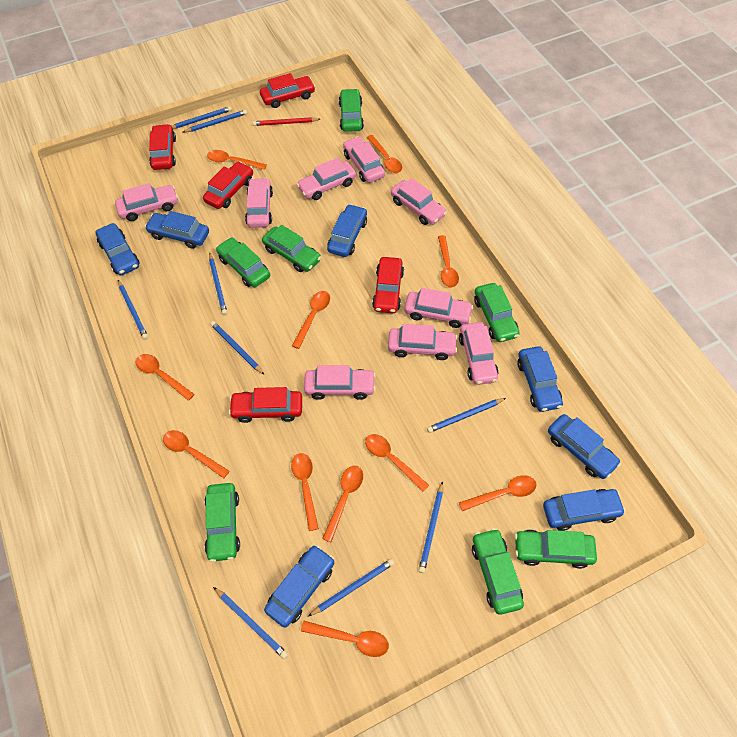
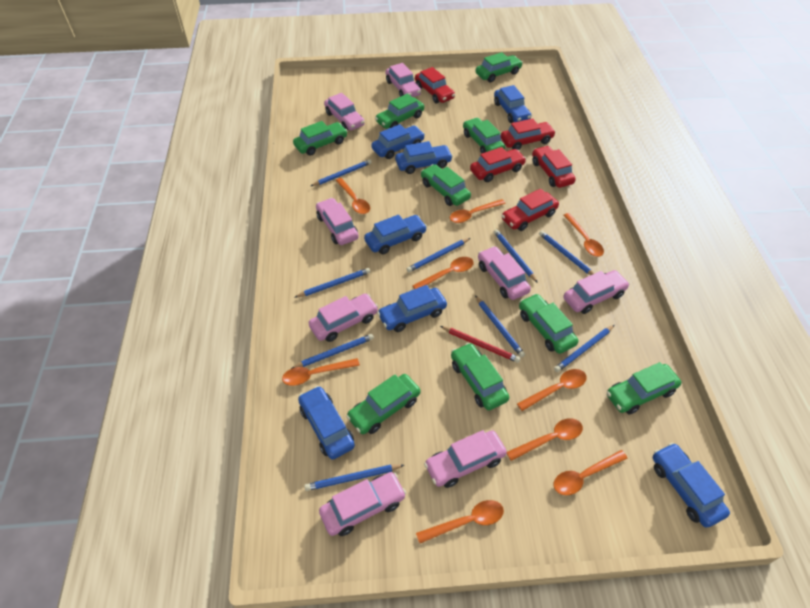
green car: 7 -> 9
orange spoon: 11 -> 9
pink car: 9 -> 8

